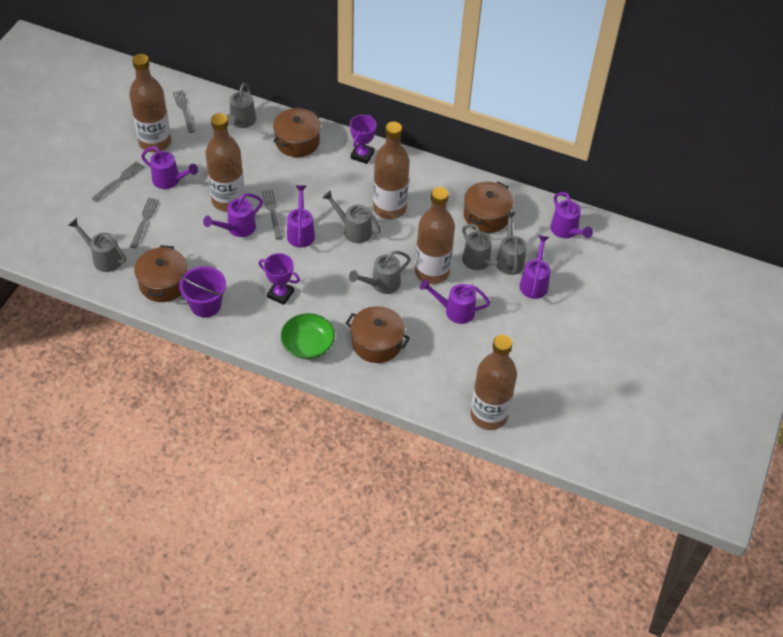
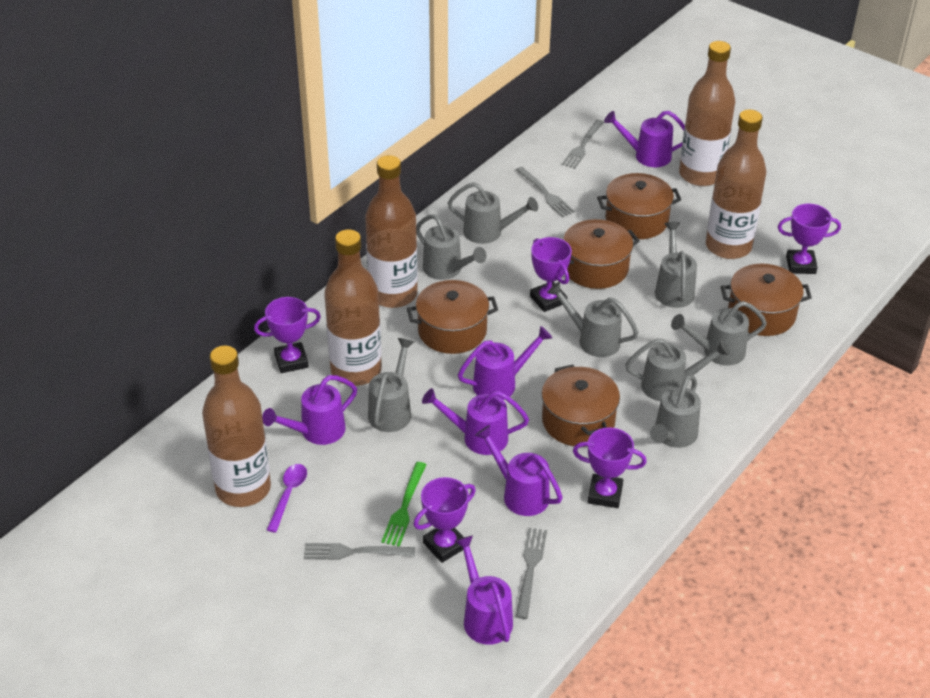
brown pot: 4 -> 5
green bowl: 1 -> 0
green fork: 0 -> 1
grey watering can: 6 -> 8
purple bucket: 1 -> 0
purple spoon: 0 -> 1
purple trophy: 2 -> 5

